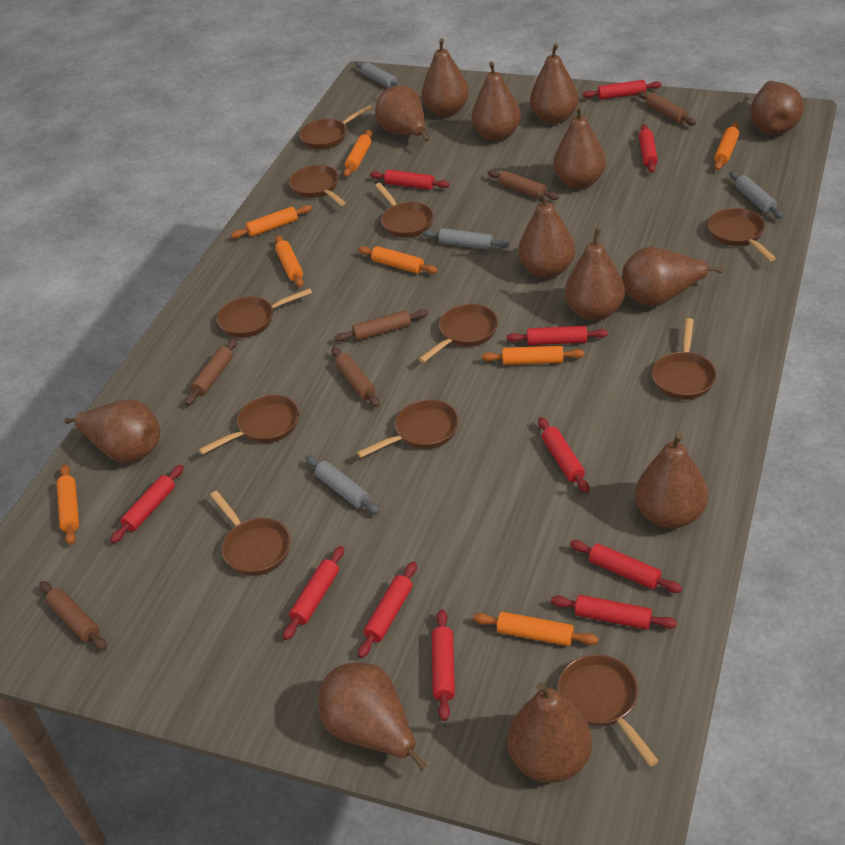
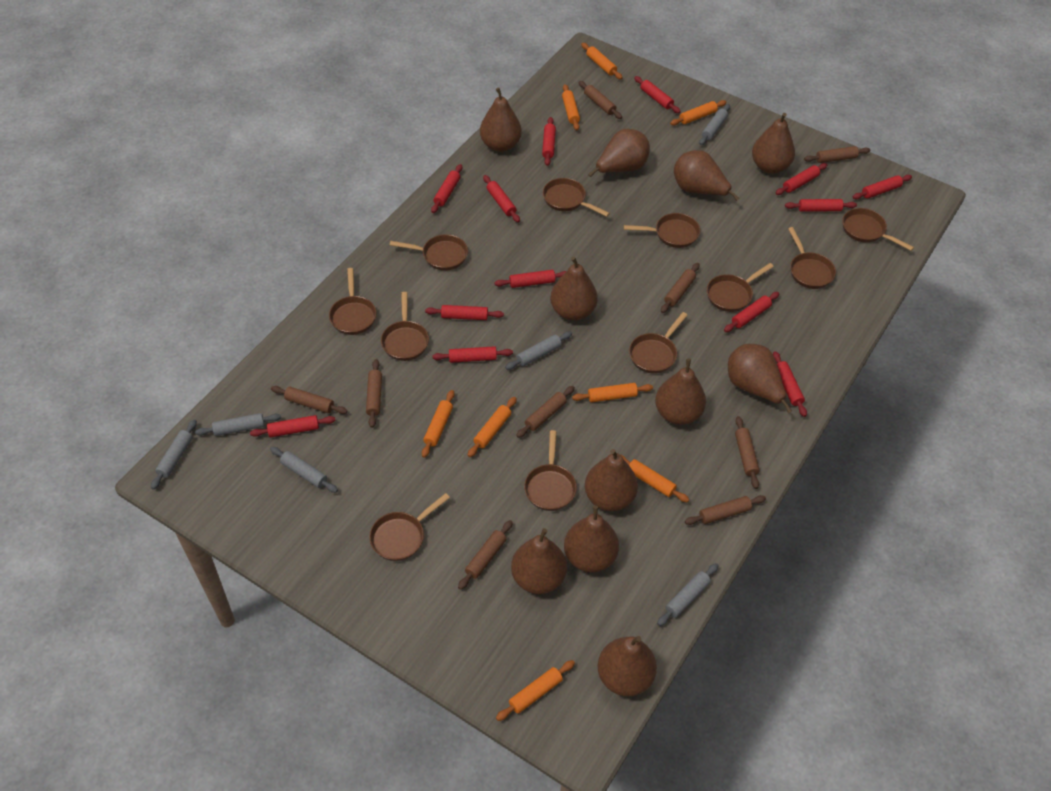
brown pear: 13 -> 11
brown rolling pin: 6 -> 9
grey rolling pin: 4 -> 6
red rolling pin: 11 -> 13

